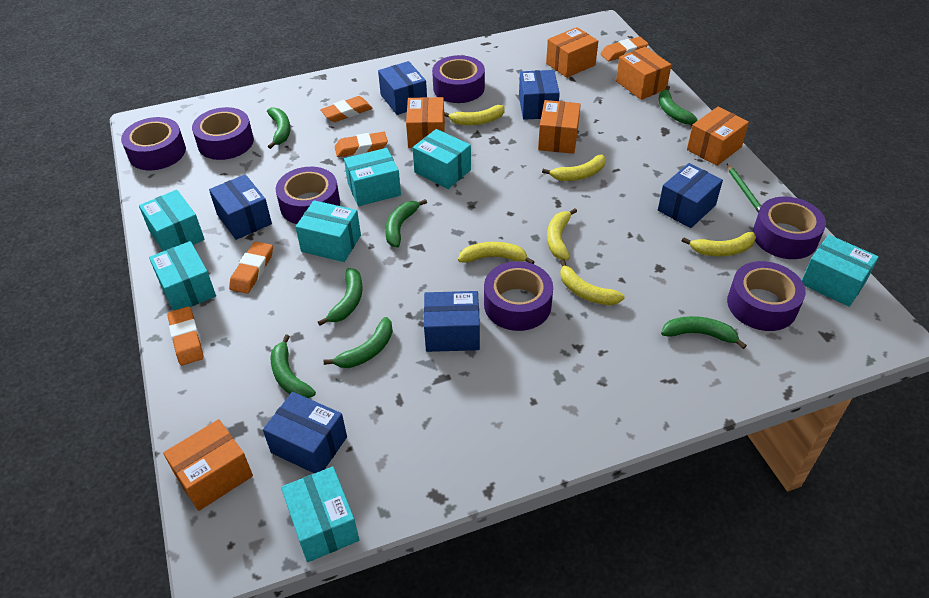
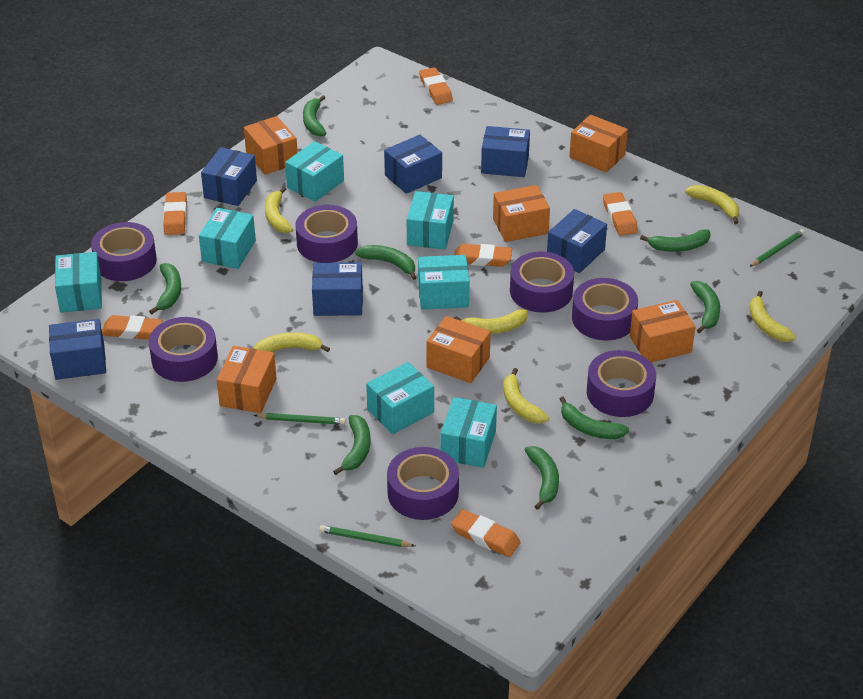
green banana: 7 -> 8
green pencil: 1 -> 3
orange eraser: 5 -> 6

